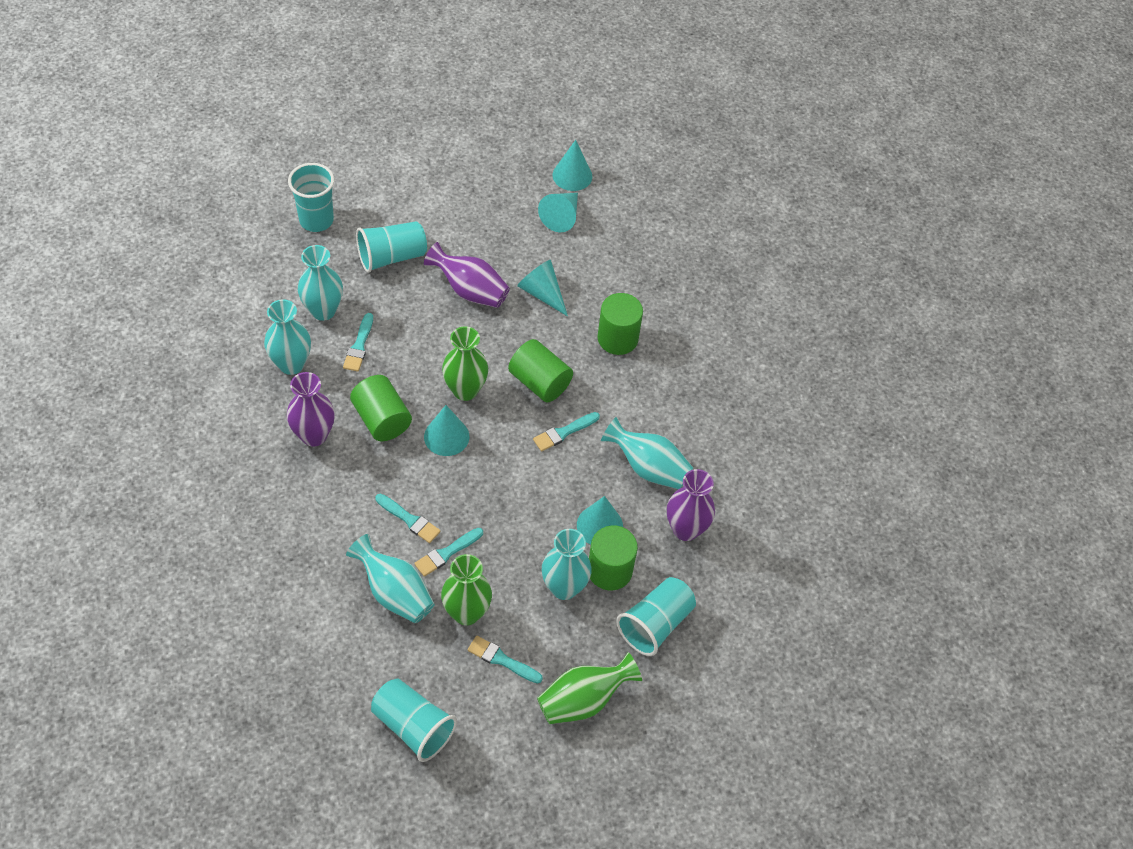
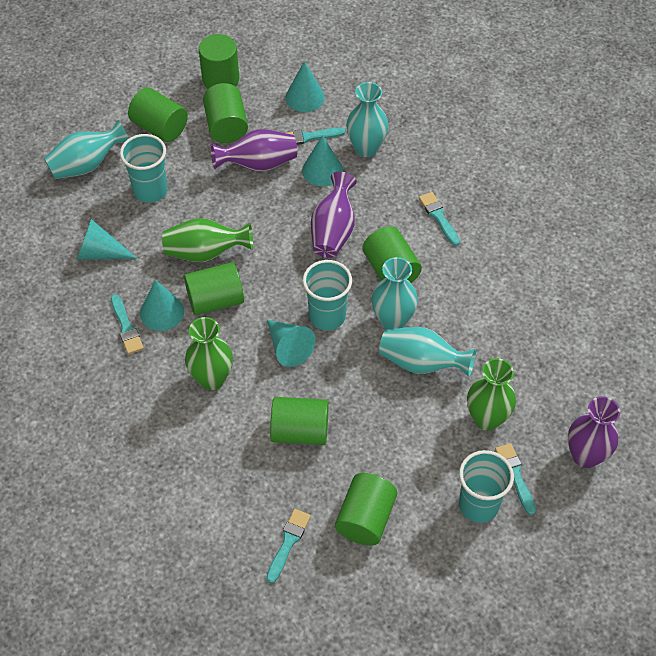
green cylinder: 4 -> 7
turquoise cup: 4 -> 3
turquoise vase: 5 -> 4

